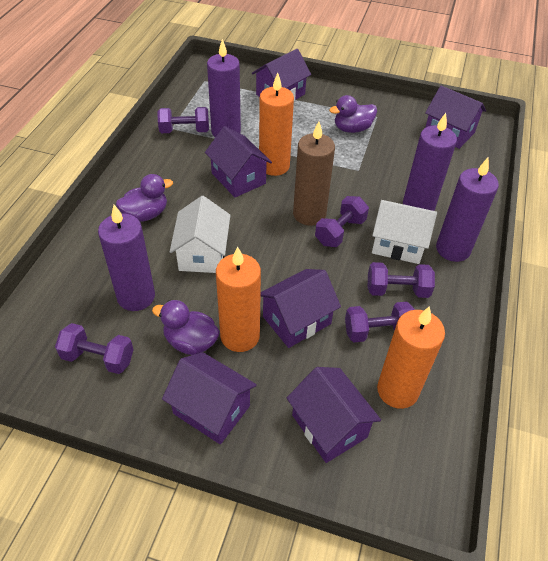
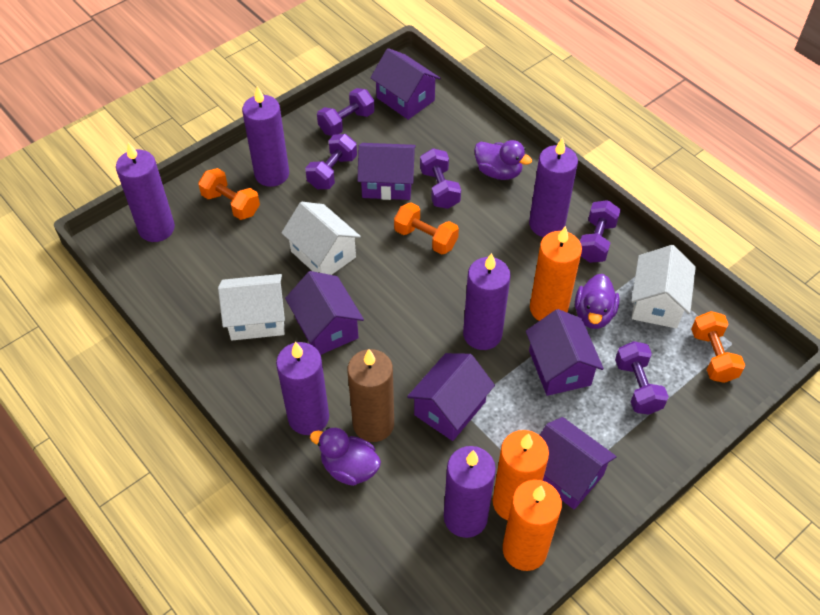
orange dumbbell: 0 -> 3
purple candle: 4 -> 6
white house: 2 -> 3

